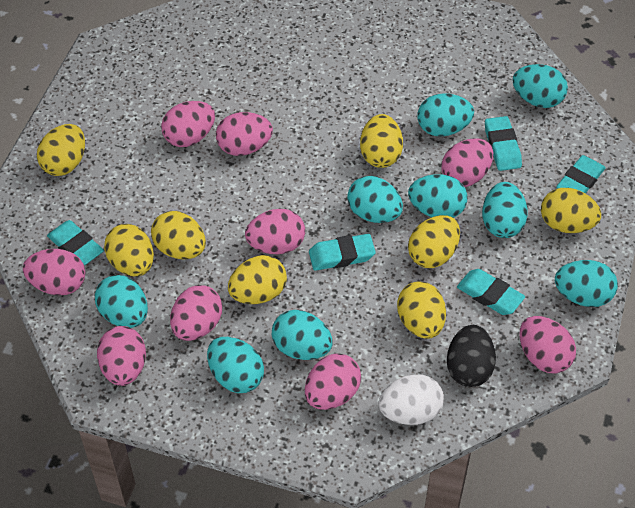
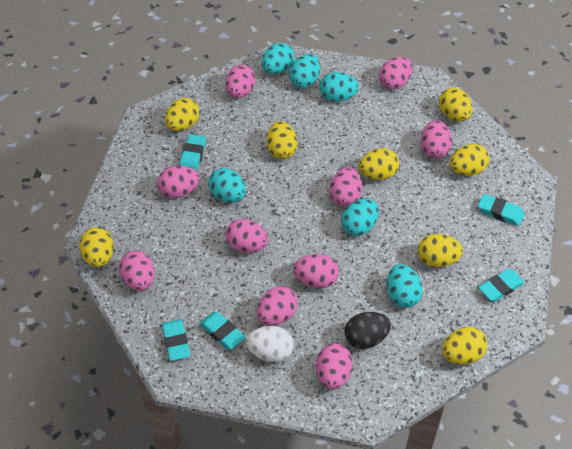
pink egg: 9 -> 10
turquoise egg: 9 -> 6

